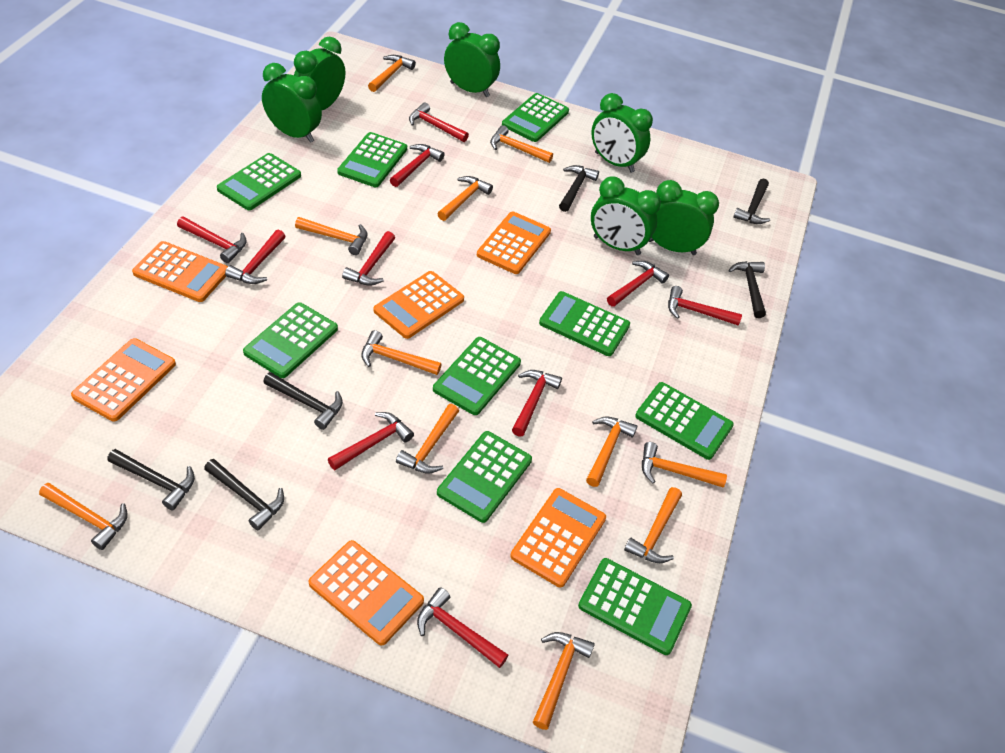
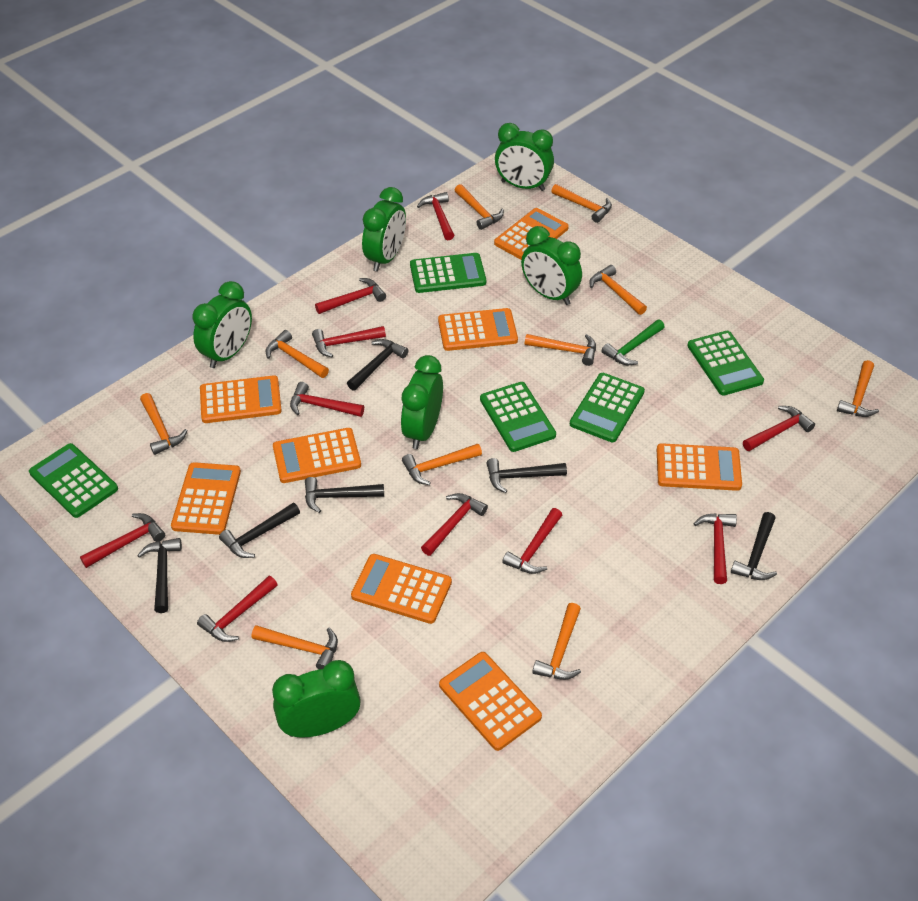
green calculator: 9 -> 5
green hammer: 0 -> 1
orange calculator: 6 -> 8
orange hammer: 11 -> 10

